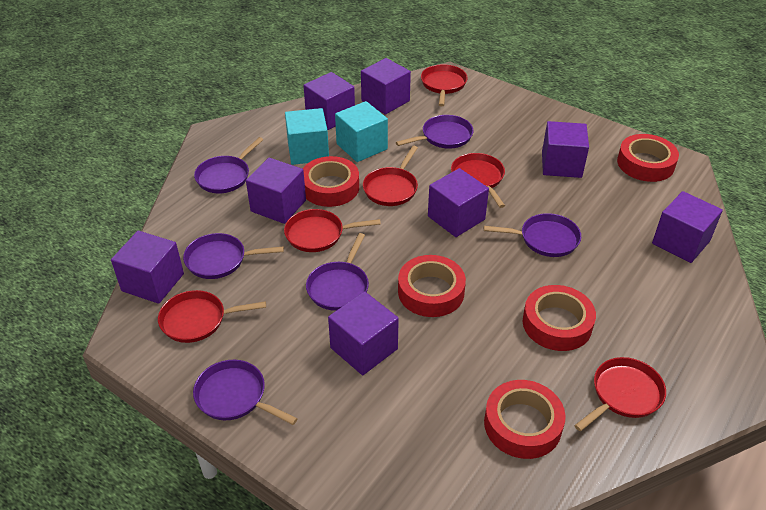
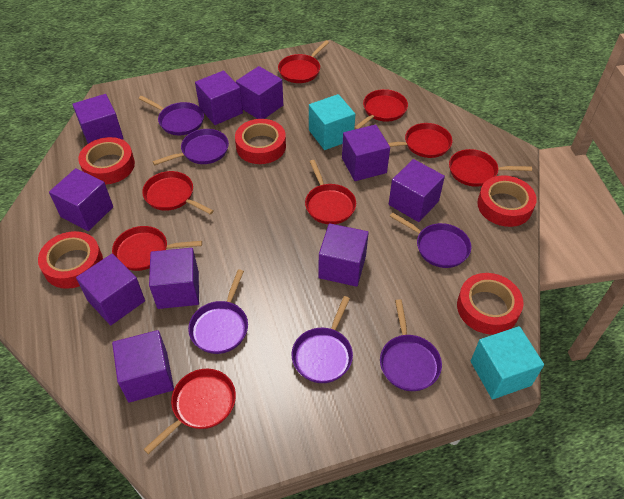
purple cube: 8 -> 10
red pan: 6 -> 8

